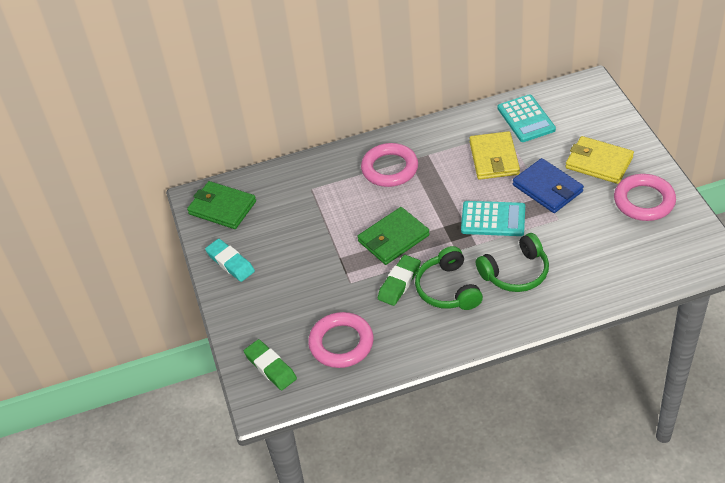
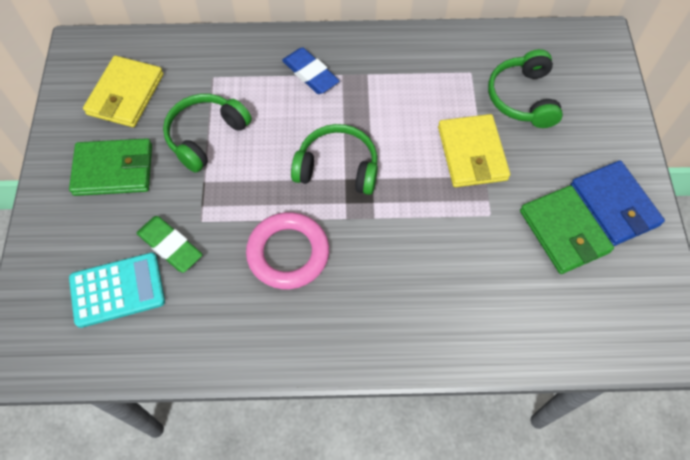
blue eraser: 0 -> 1
green eraser: 2 -> 1
green headphones: 2 -> 3
pink ring: 3 -> 1
turquoise calculator: 2 -> 1
turquoise eraser: 1 -> 0

